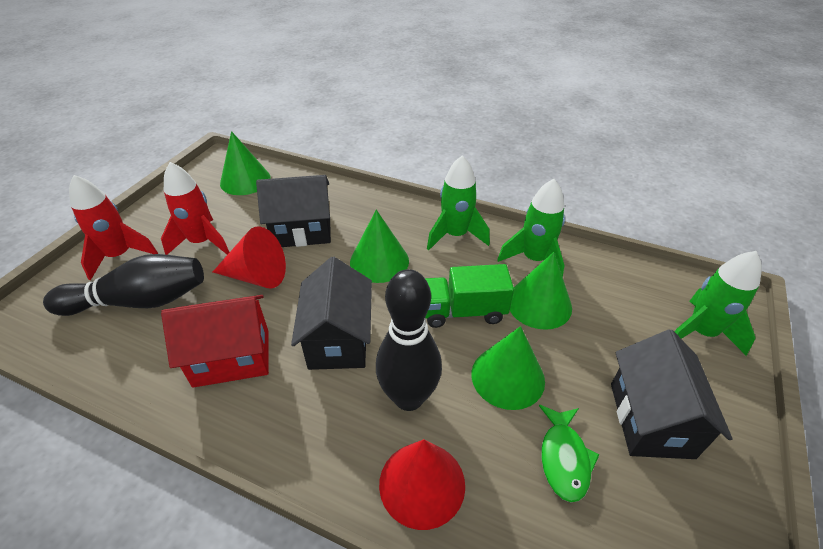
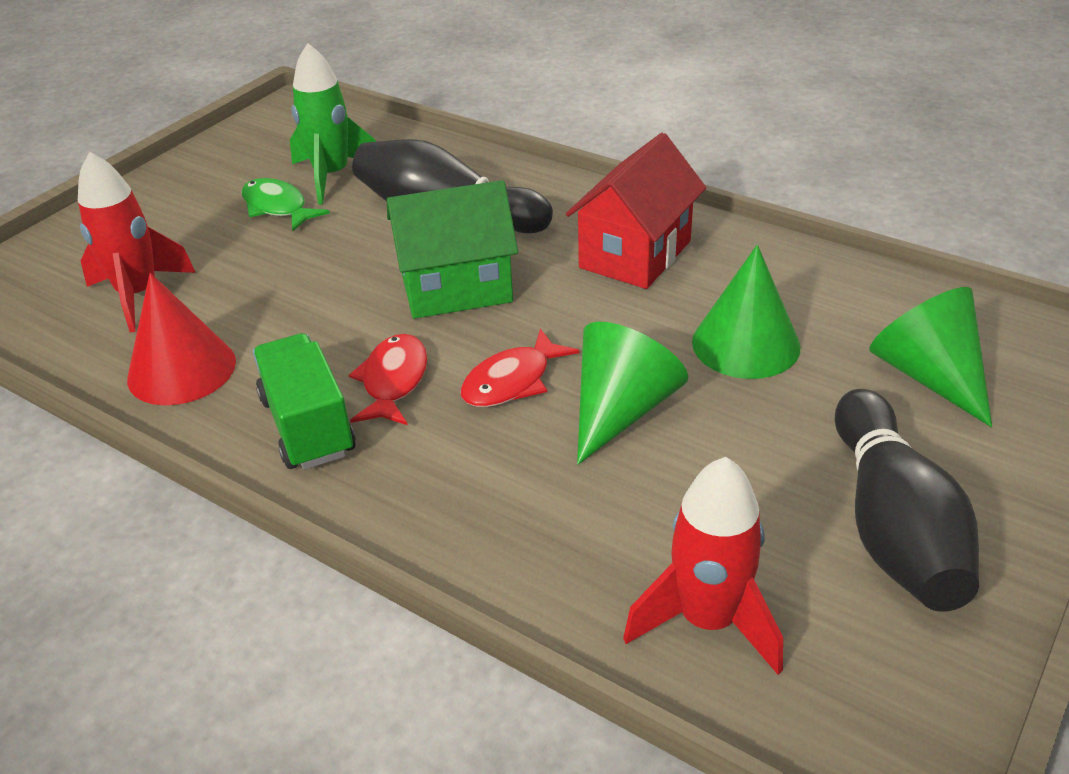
black house: 3 -> 0
green cone: 4 -> 3
green house: 0 -> 1
green rocket: 3 -> 1
red cone: 2 -> 1
red fish: 0 -> 2

